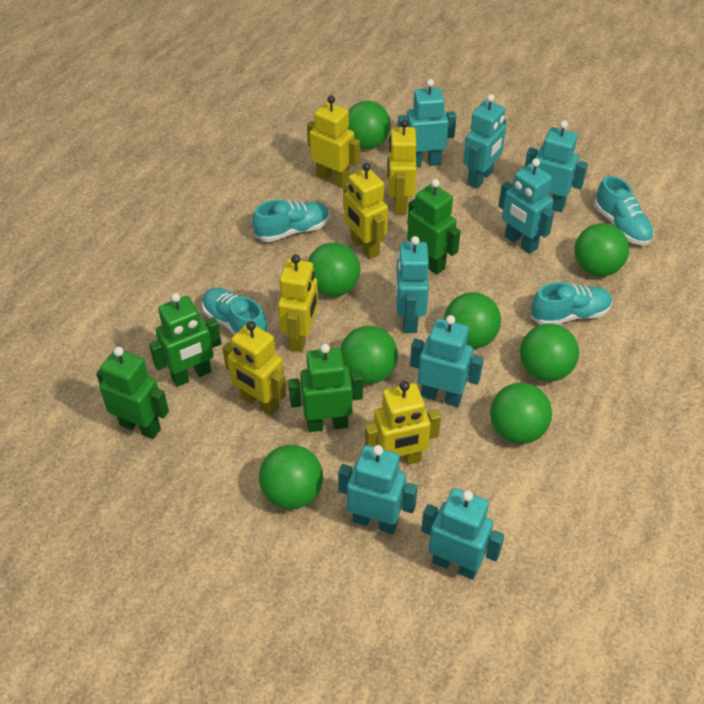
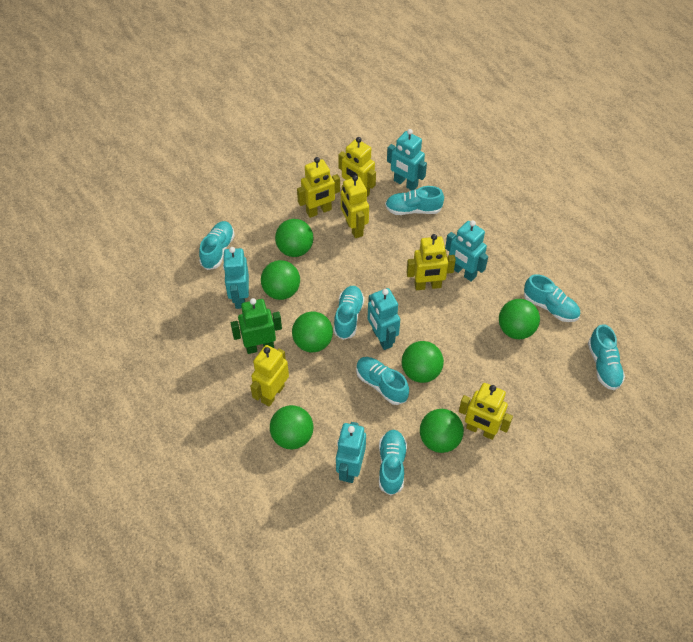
green ball: 8 -> 7
green robot: 4 -> 1
turquoise robot: 8 -> 5
turquoise shoe: 4 -> 7

